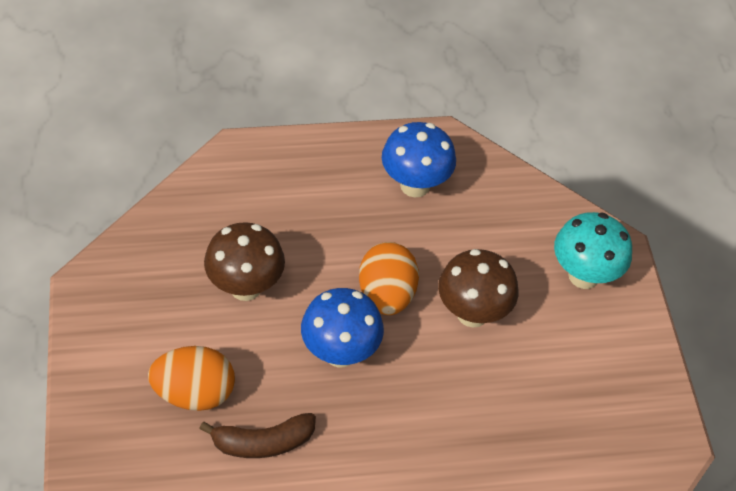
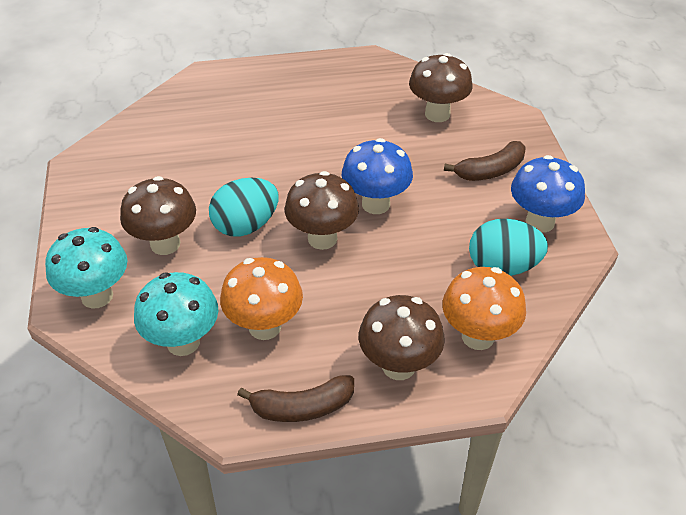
brown banana: 1 -> 2
brown mushroom: 2 -> 4
orange egg: 2 -> 0
orange mushroom: 0 -> 2
turquoise egg: 0 -> 2
turquoise mushroom: 1 -> 2

